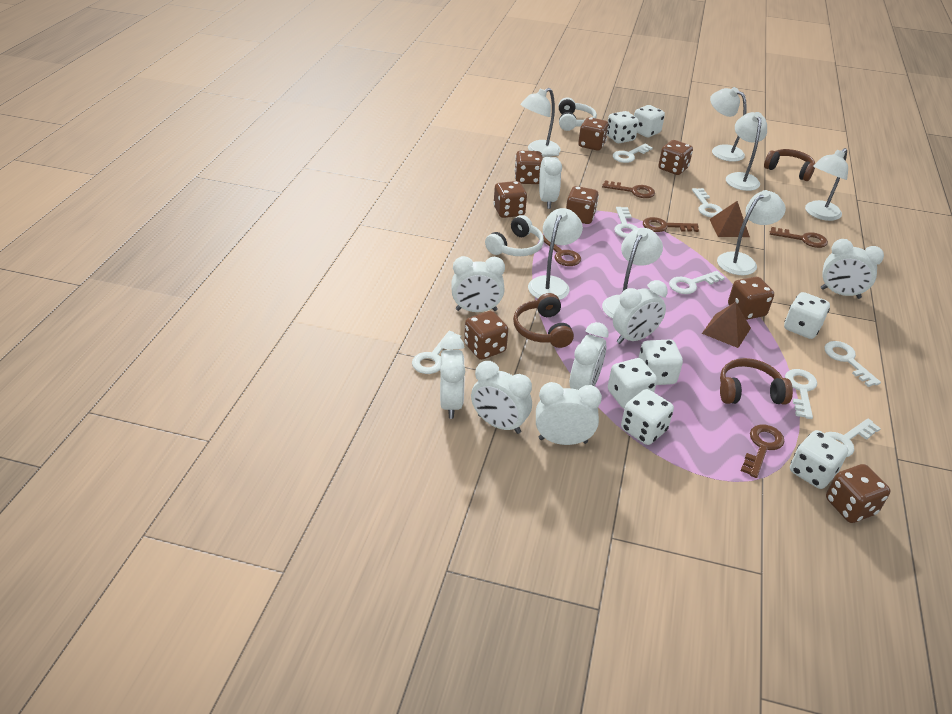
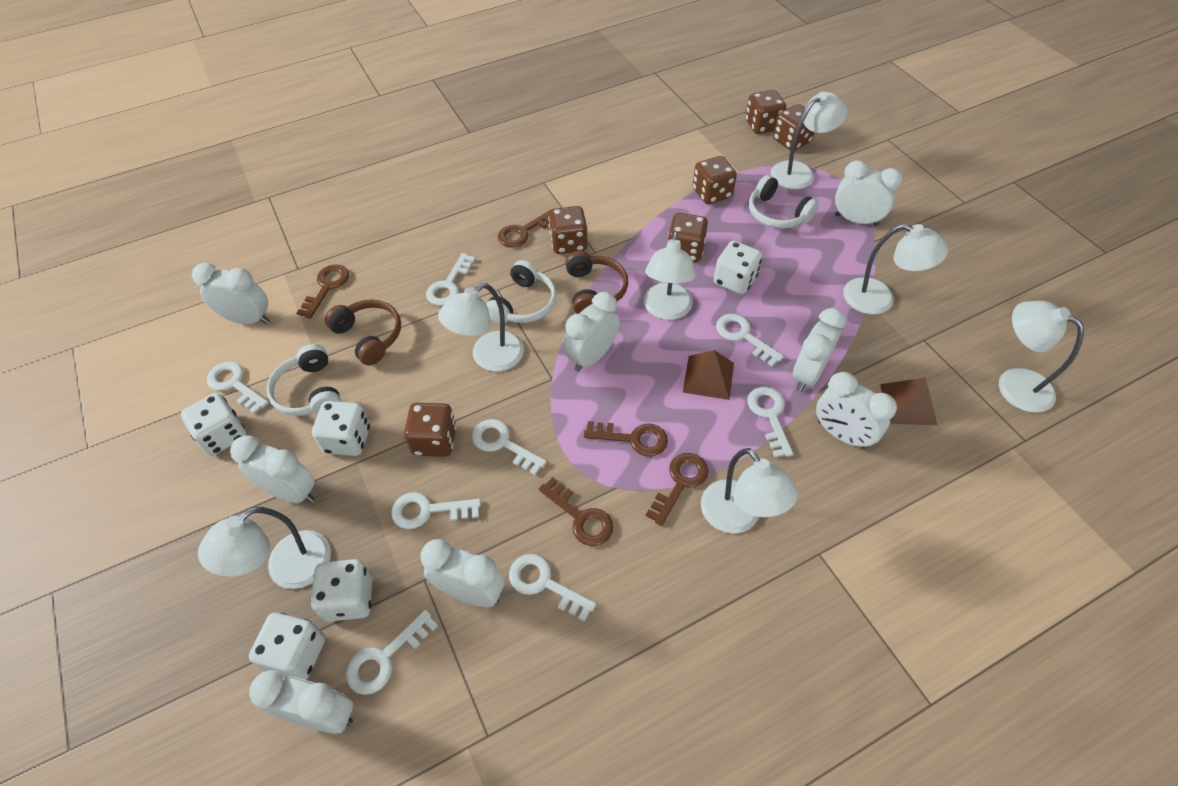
brown dice: 8 -> 6
brown headphones: 3 -> 2
white dice: 7 -> 5
white headphones: 2 -> 3

